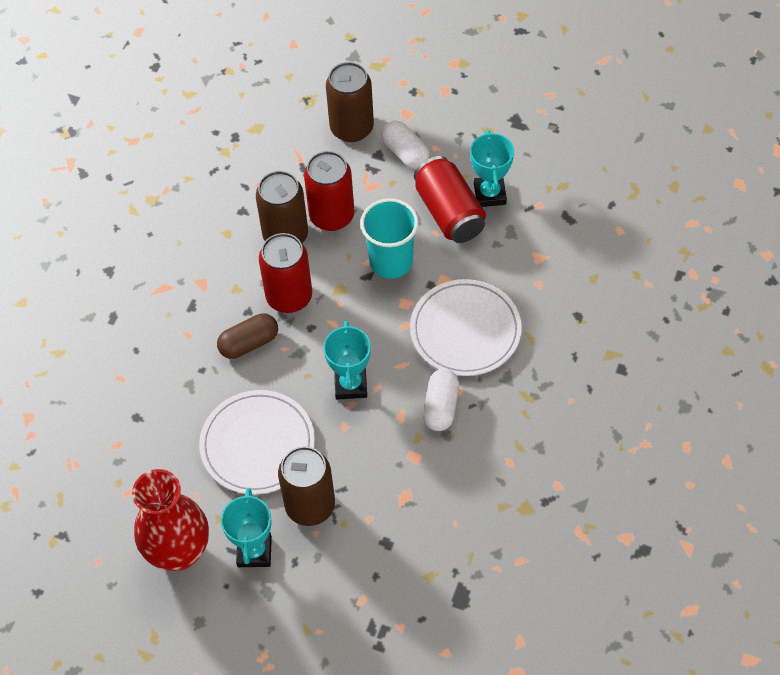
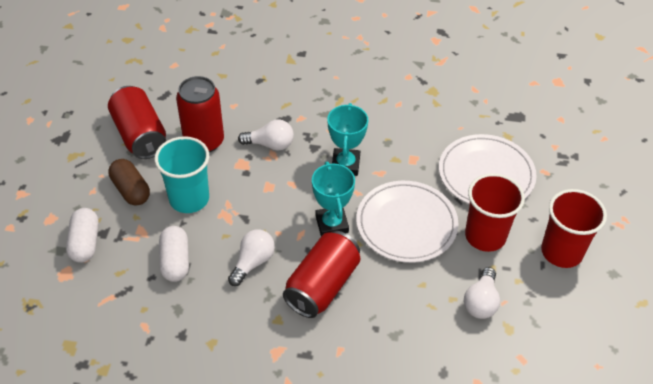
brown can: 3 -> 0
red cup: 0 -> 2
red vase: 1 -> 0
turquoise trophy: 3 -> 2
white light bulb: 0 -> 3

